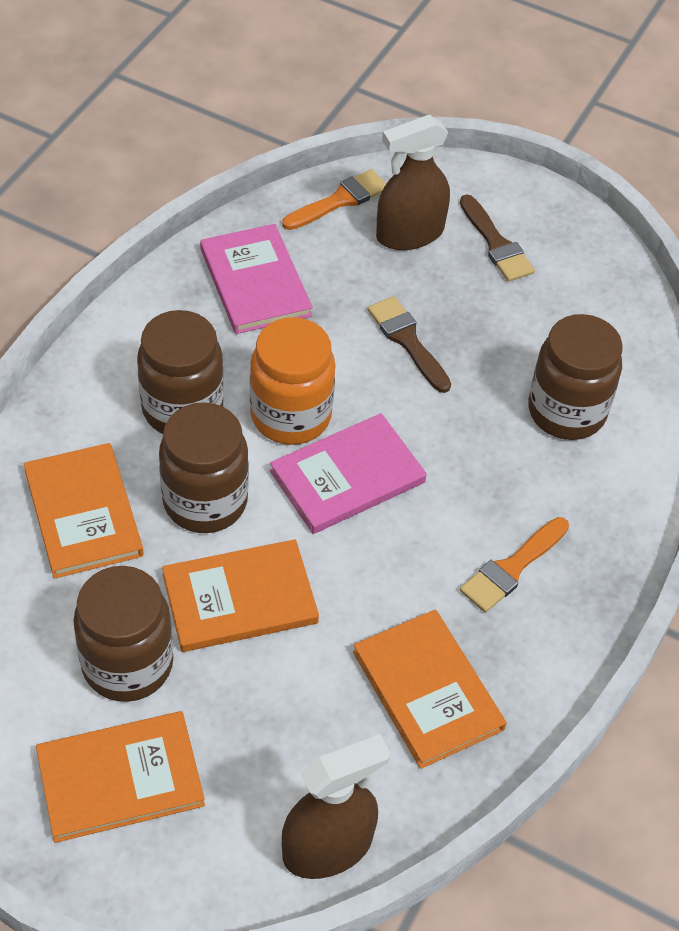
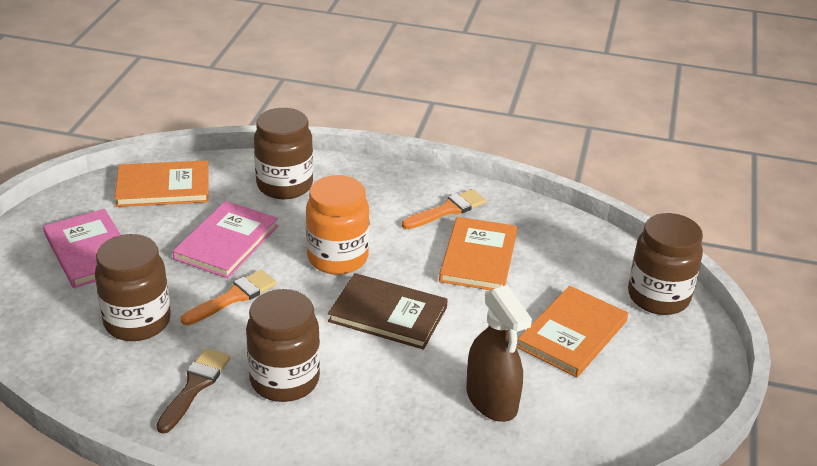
brown book: 0 -> 1
brown brush: 2 -> 1
brown spray bottle: 2 -> 1
orange book: 4 -> 3

